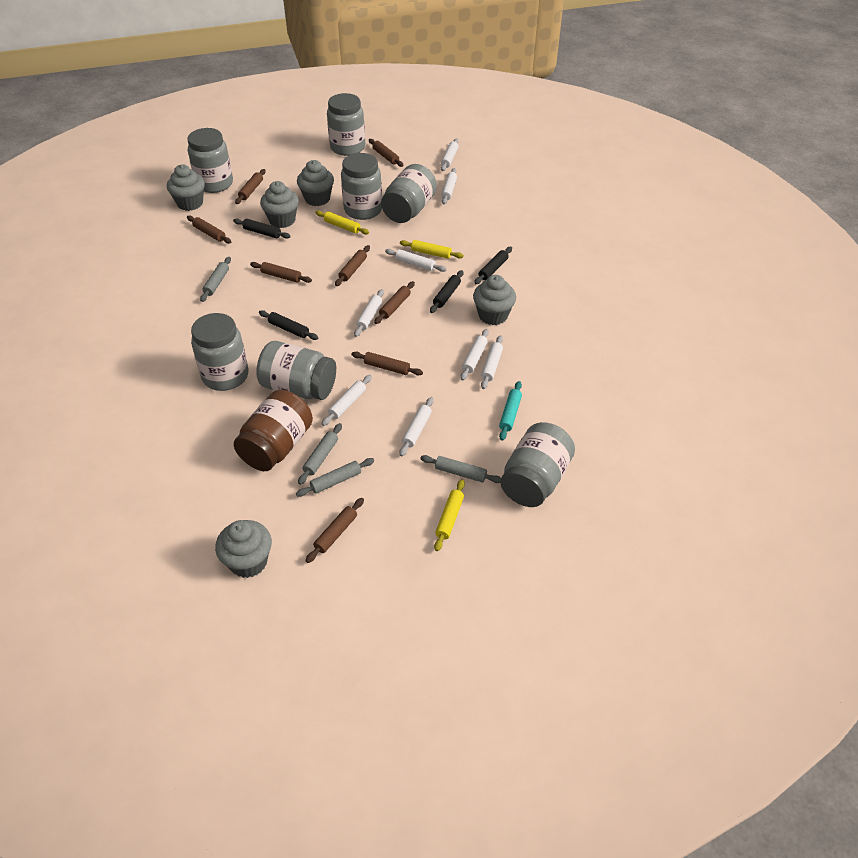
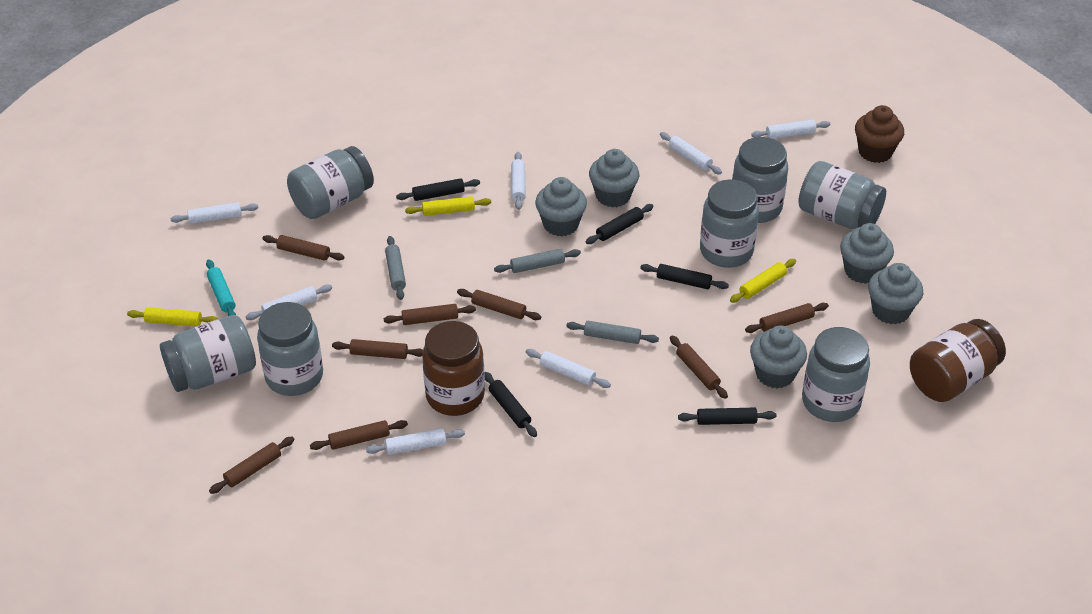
black rolling pin: 4 -> 5
brown cupcake: 0 -> 1
brown jar: 1 -> 2
grey rolling pin: 4 -> 3
white rolling pin: 8 -> 7

